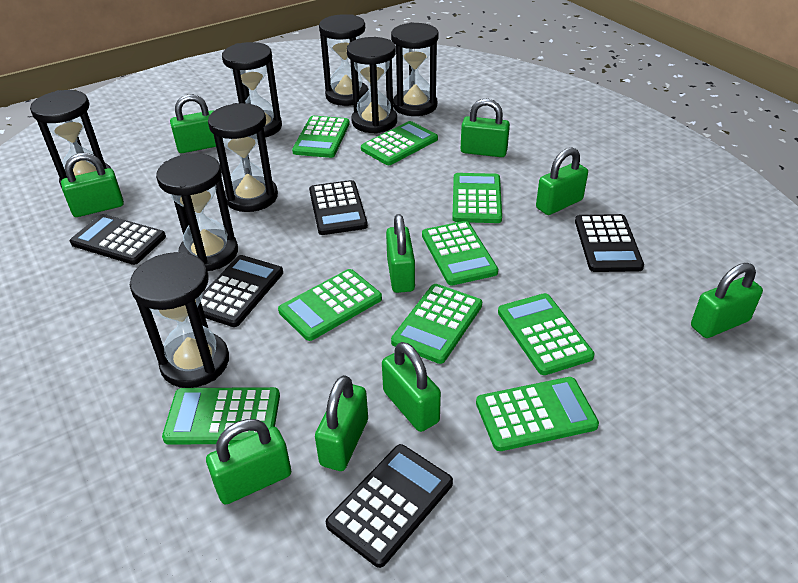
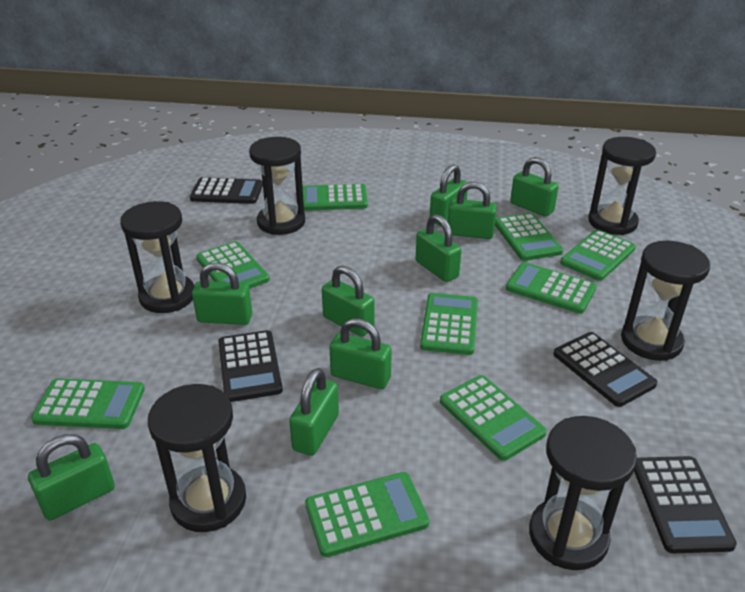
black calculator: 5 -> 4
black hourglass: 8 -> 6

